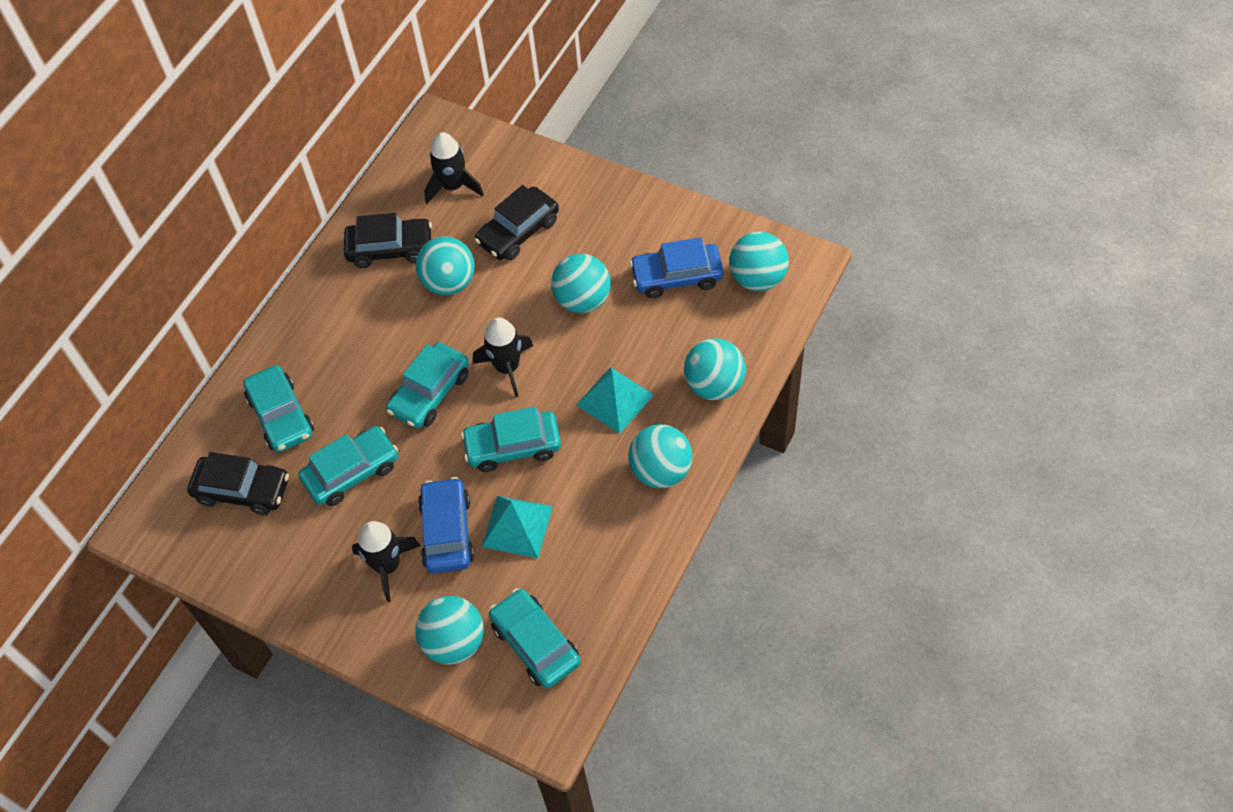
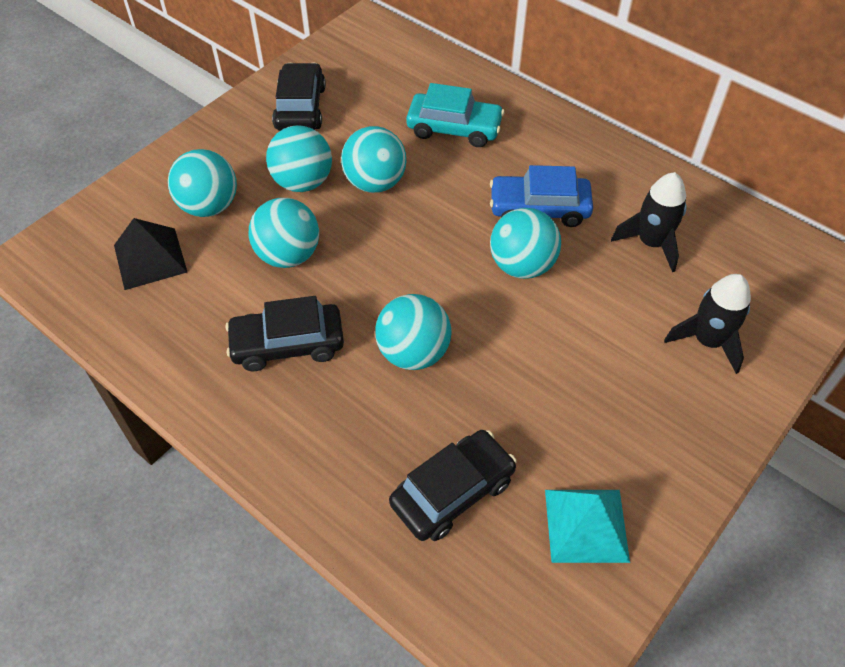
black pyramid: 0 -> 1
black rocket: 3 -> 2
blue car: 2 -> 1
turquoise car: 5 -> 1
turquoise pyramid: 2 -> 1

